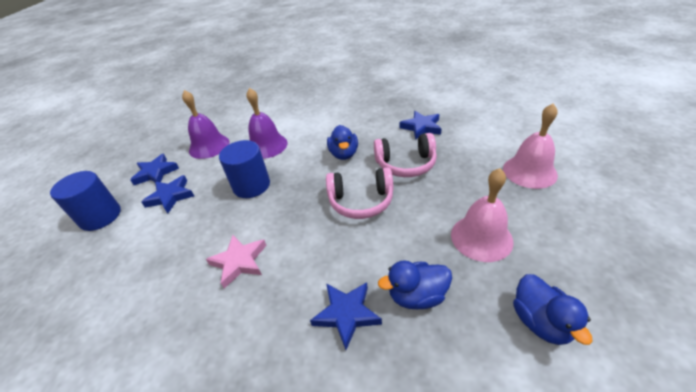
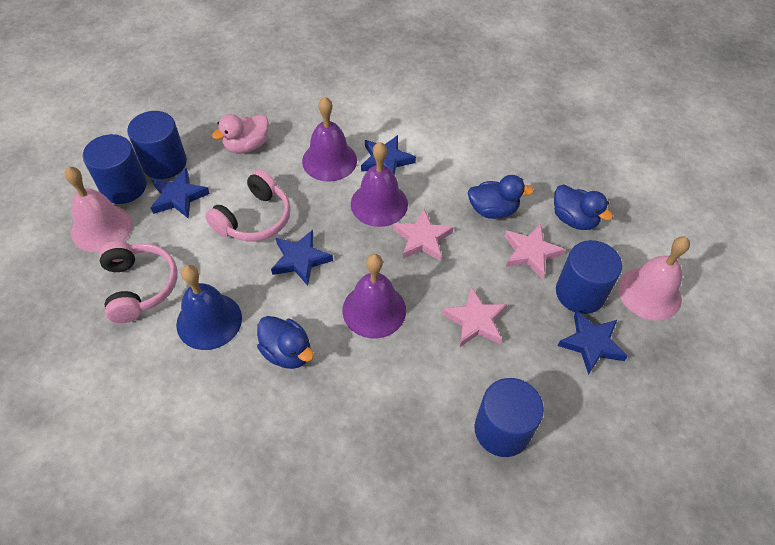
blue bell: 0 -> 1
blue cylinder: 2 -> 4
pink duck: 0 -> 1
pink star: 1 -> 3
purple bell: 2 -> 3

